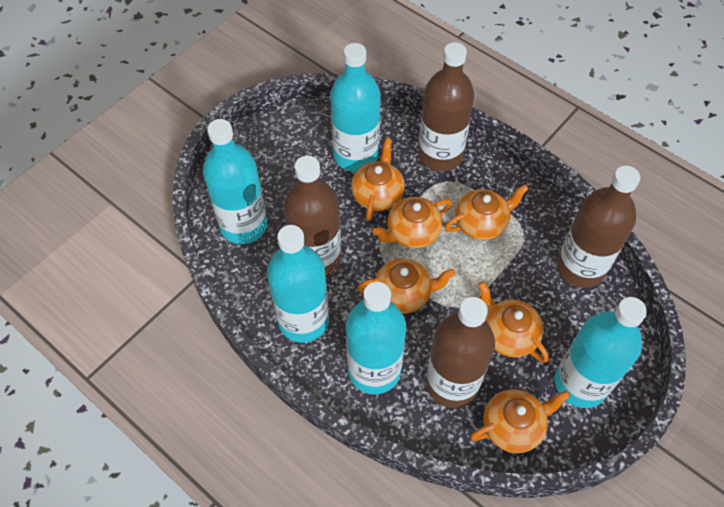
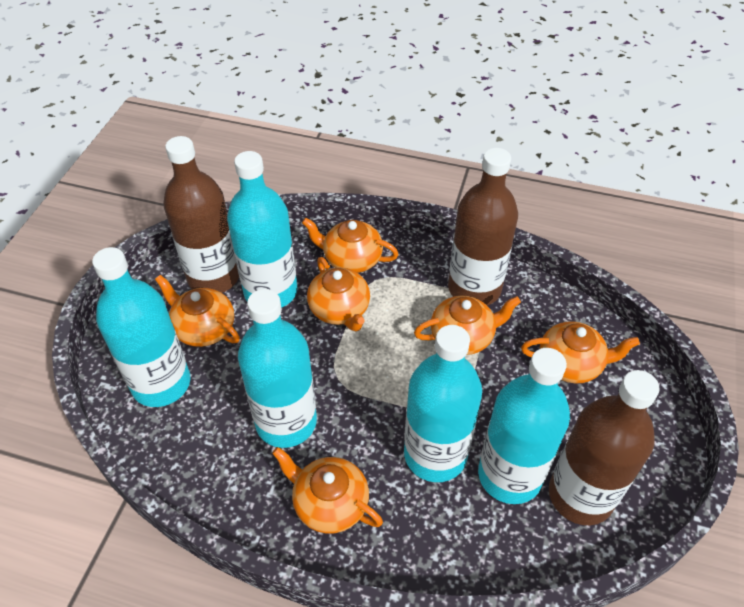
brown bottle: 4 -> 3

